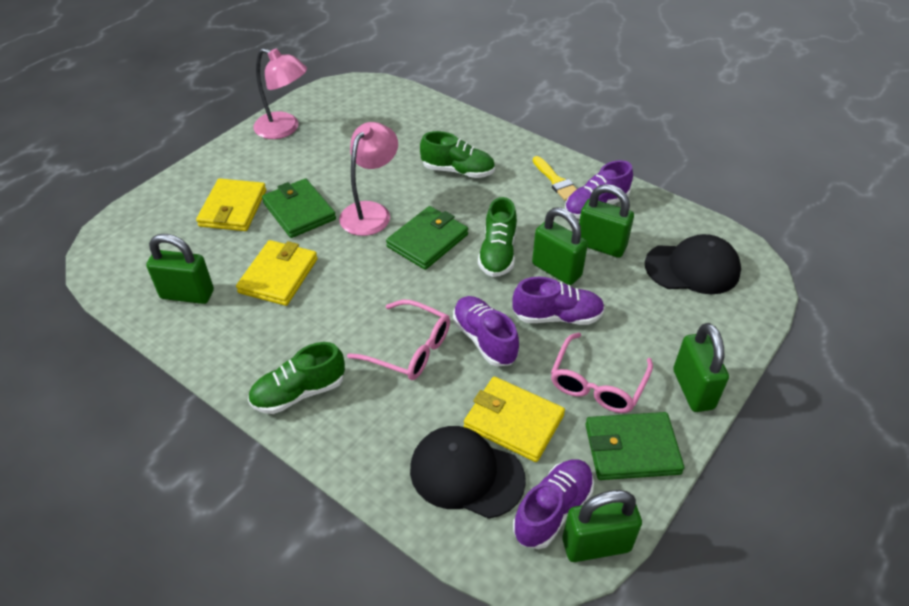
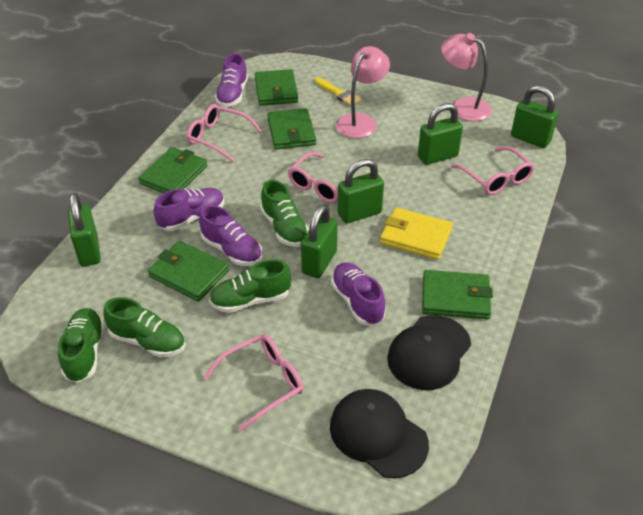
green shoe: 3 -> 4
green wallet: 3 -> 5
pink glasses: 2 -> 4
yellow wallet: 3 -> 1

